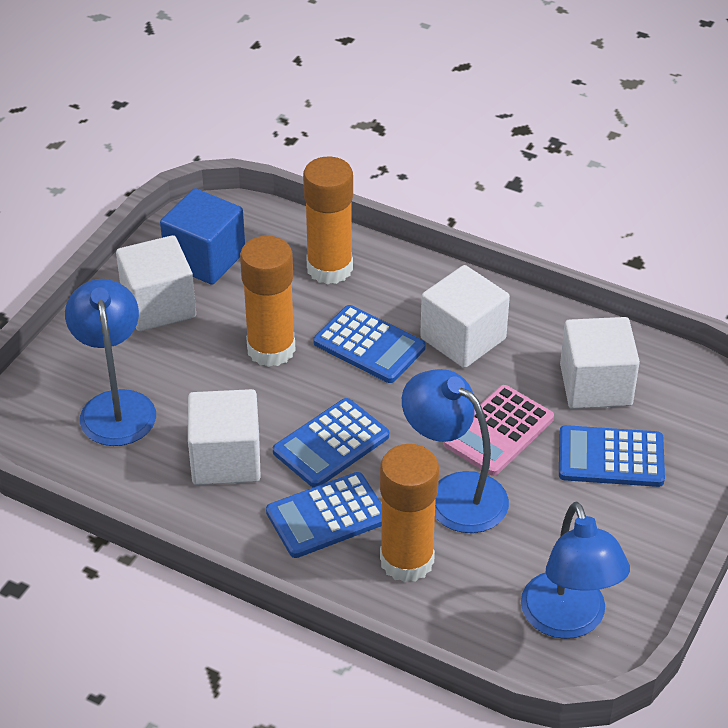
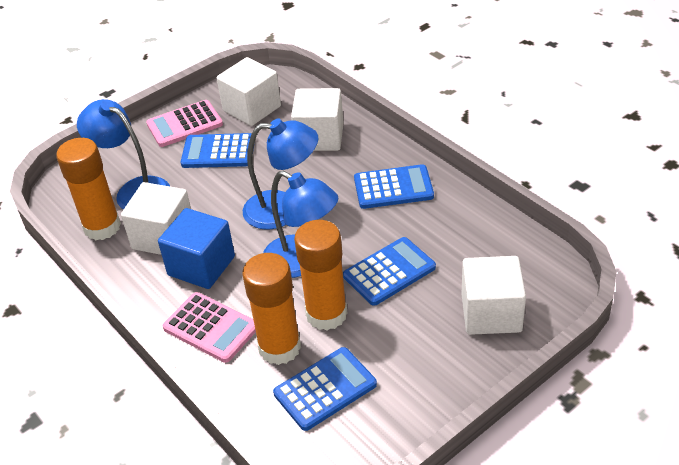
pink calculator: 1 -> 2

